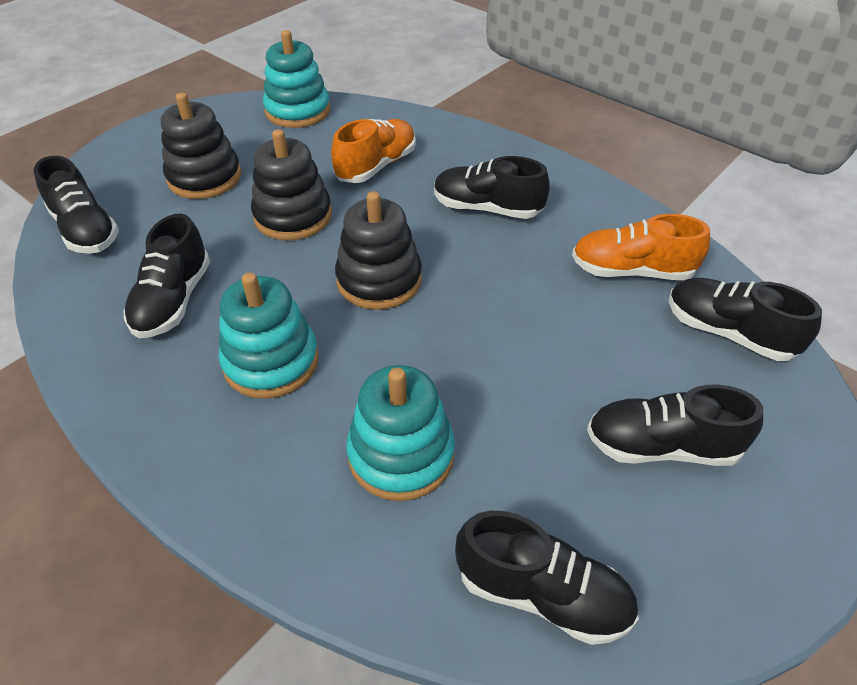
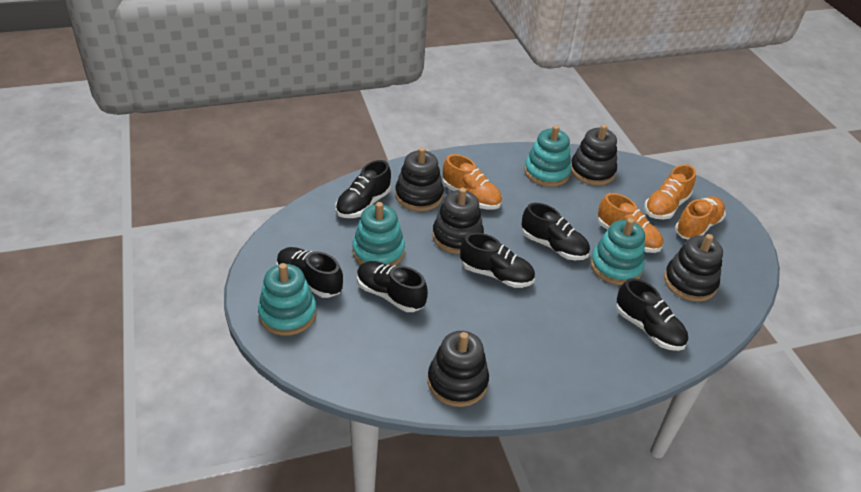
black stacking toy: 3 -> 5
orange shoe: 2 -> 4
turquoise stacking toy: 3 -> 4

